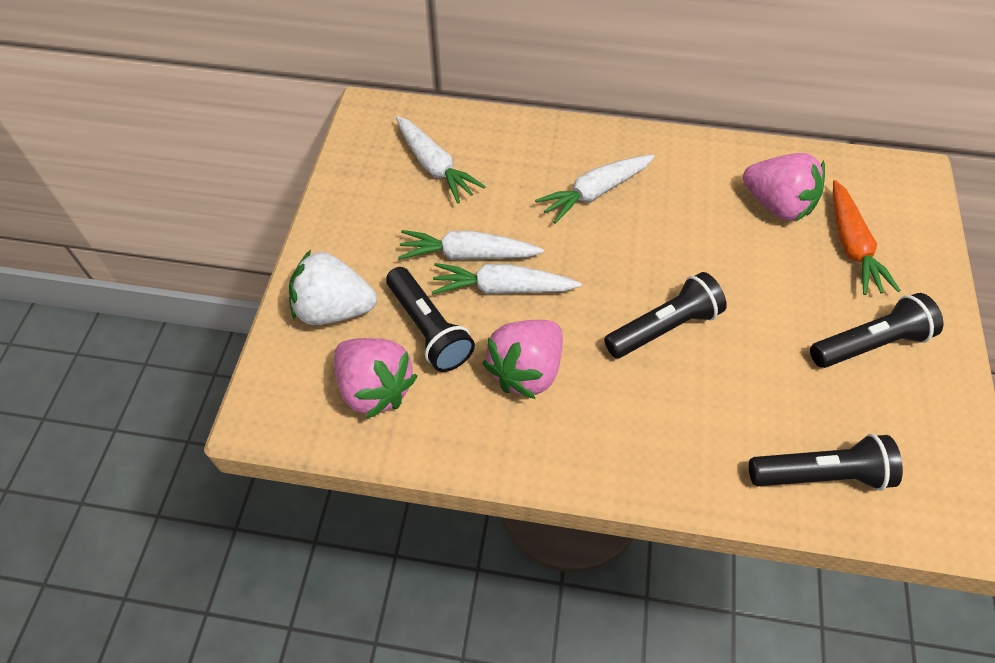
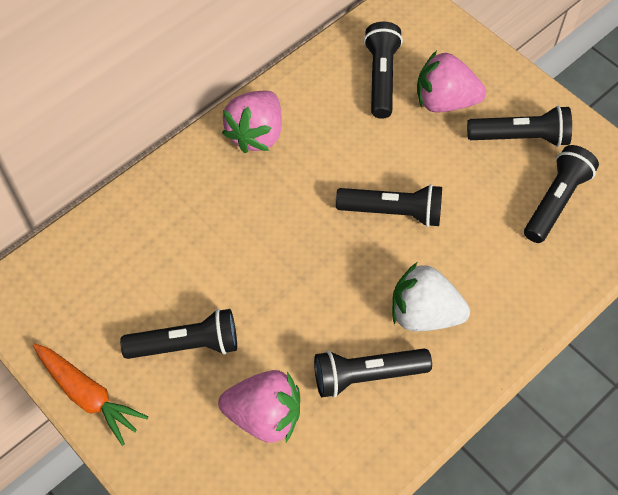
black flashlight: 4 -> 6
white carrot: 4 -> 0

